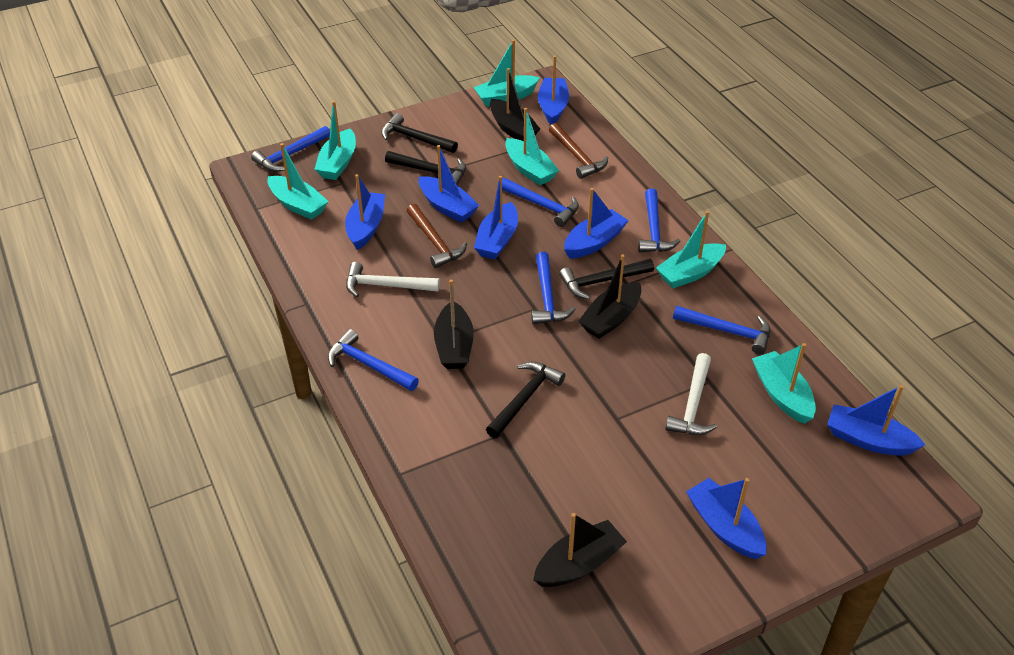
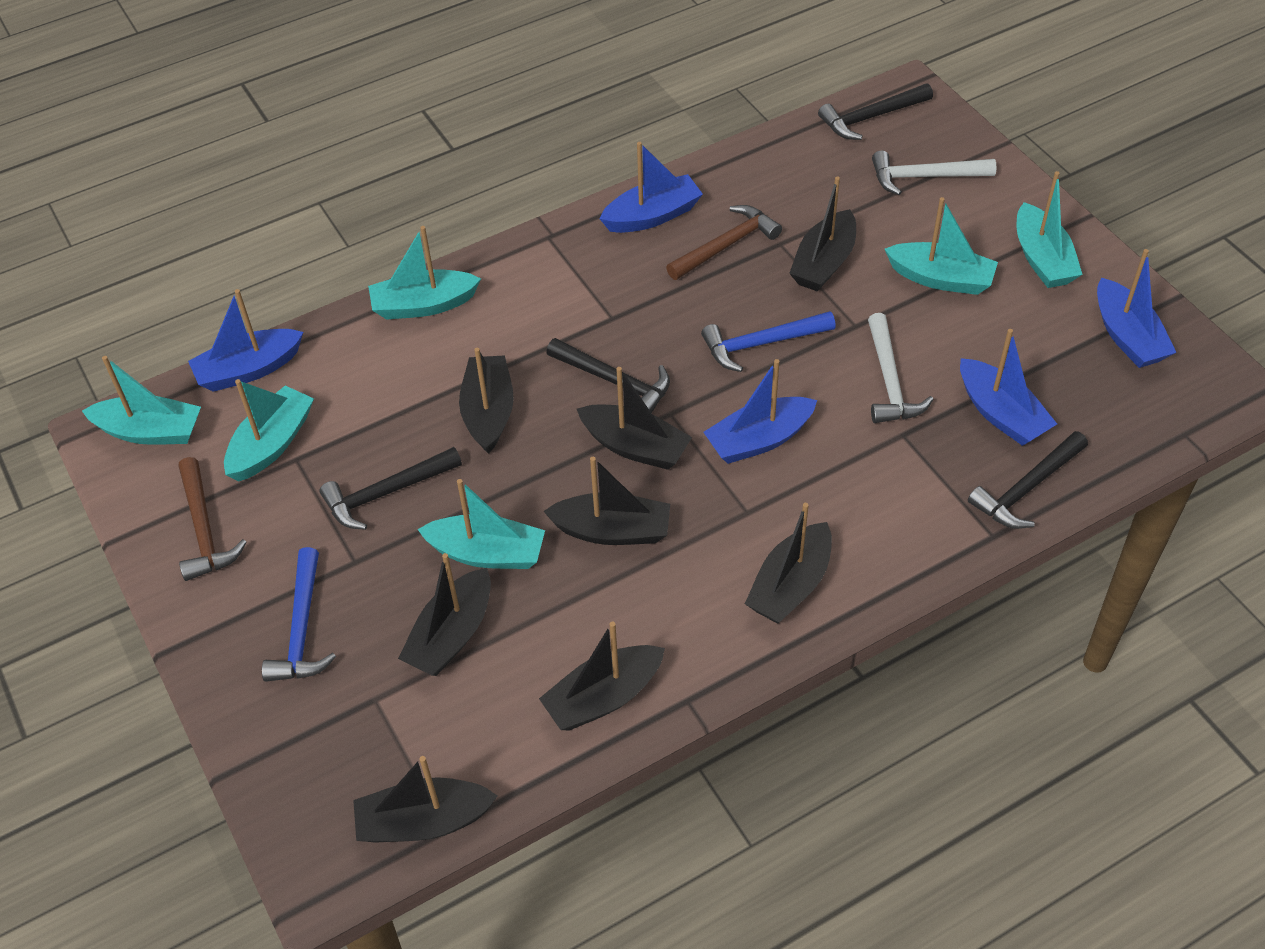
black boat: 4 -> 8
blue boat: 7 -> 5
blue hammer: 6 -> 2

